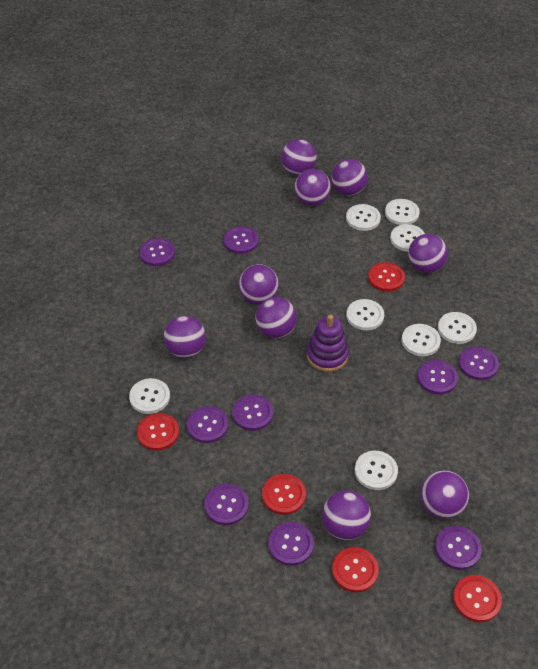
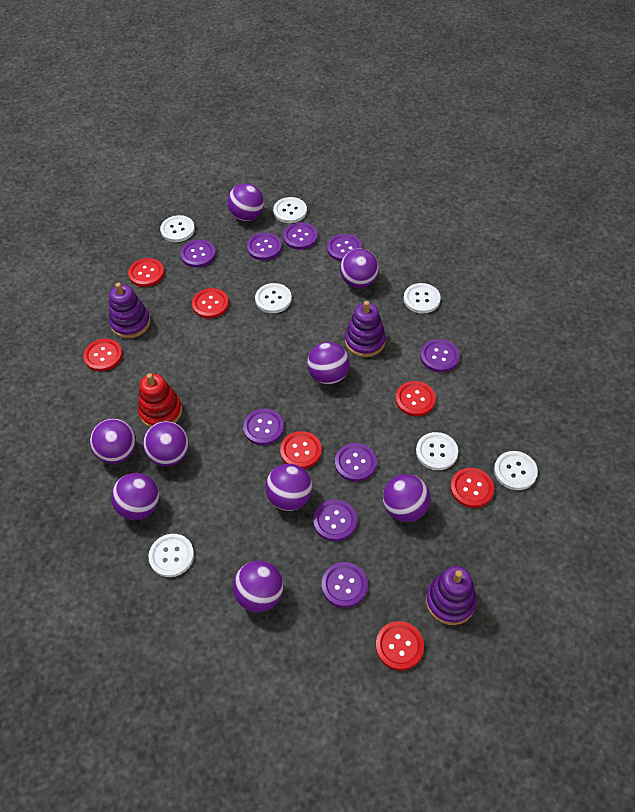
purple stacking toy: 1 -> 3
red button: 5 -> 7
red stacking toy: 0 -> 1
white button: 8 -> 7

